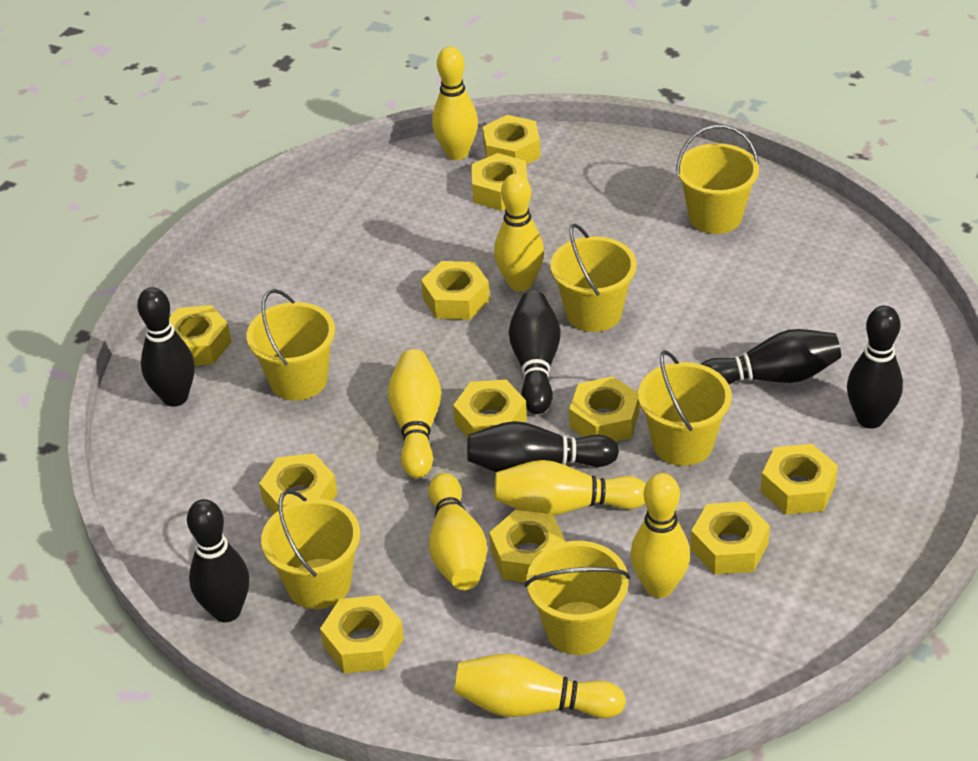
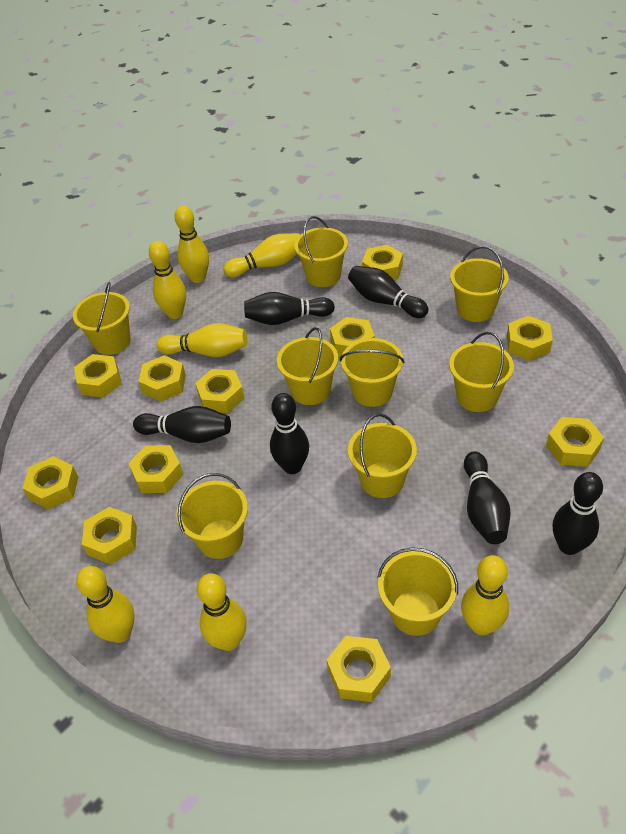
yellow bucket: 6 -> 9

